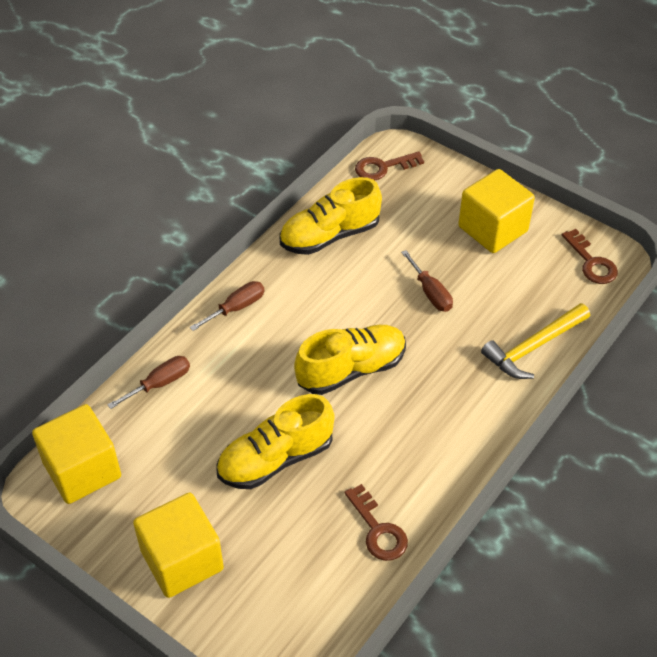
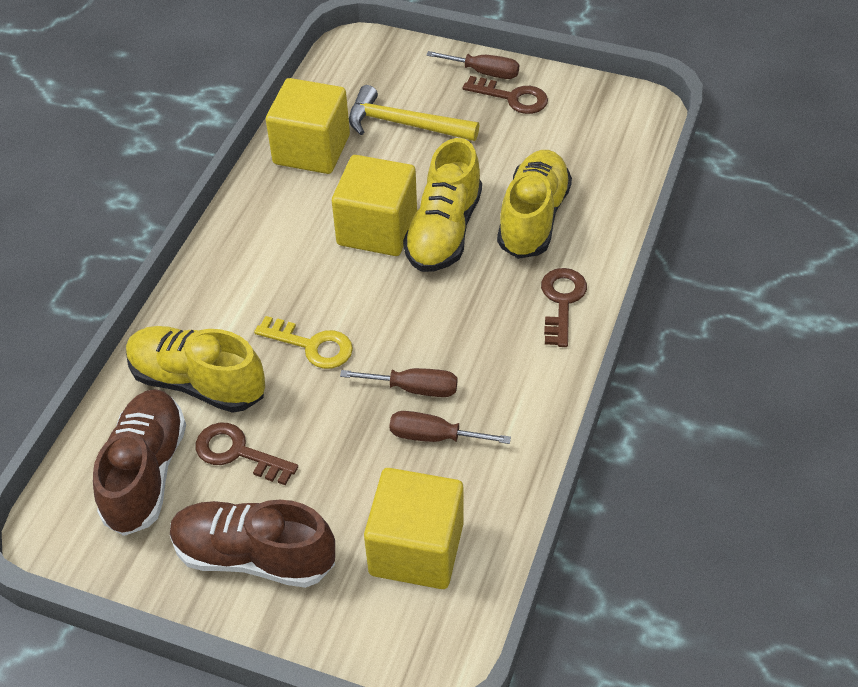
brown shoe: 0 -> 2
yellow key: 0 -> 1

